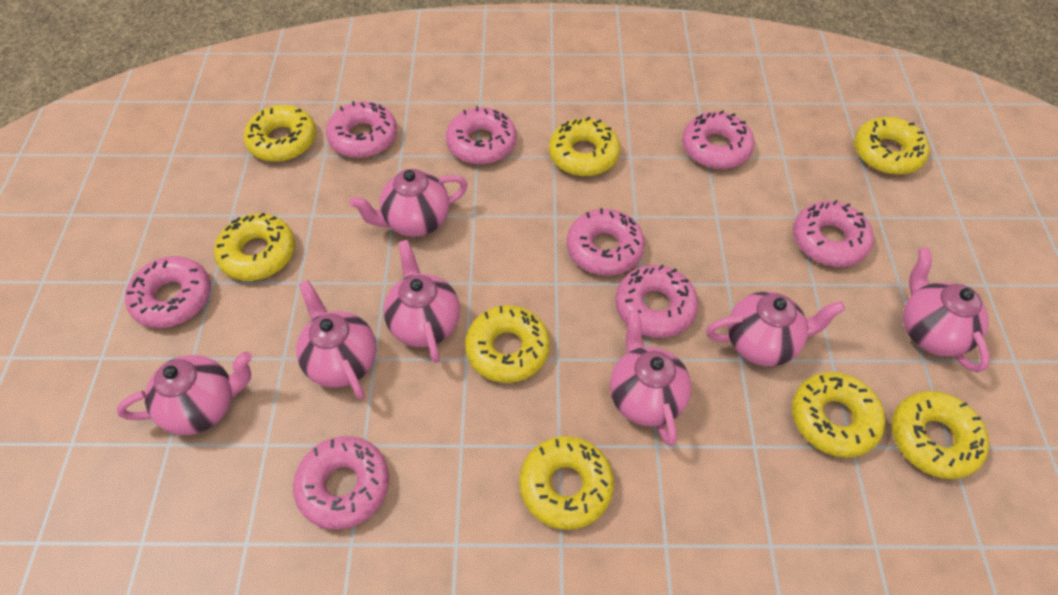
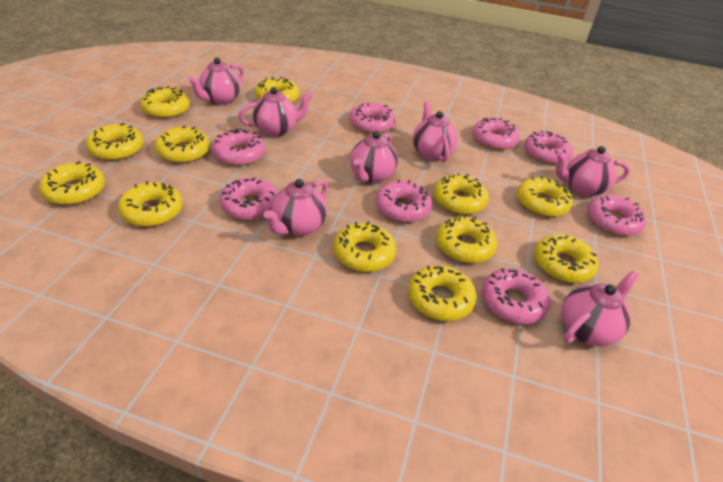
yellow donut: 8 -> 12

